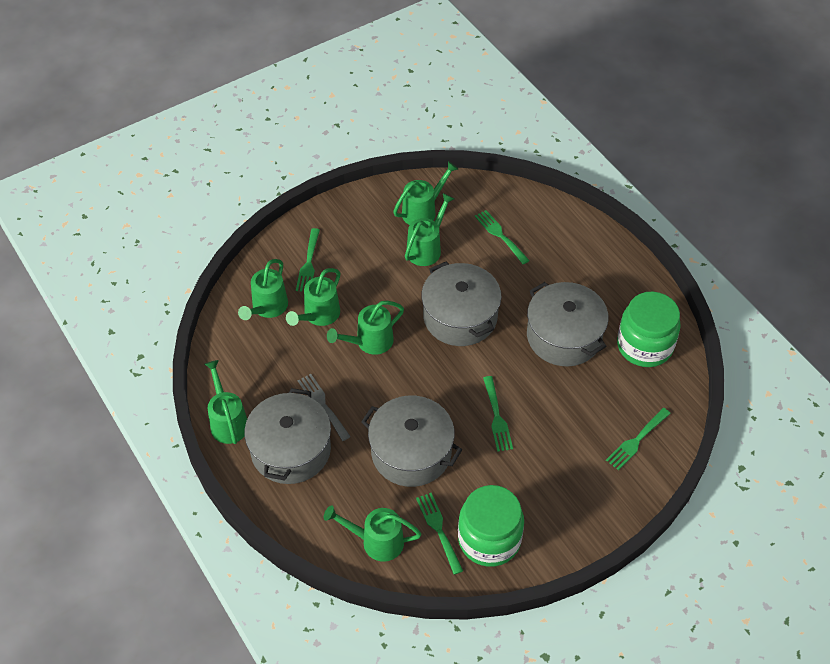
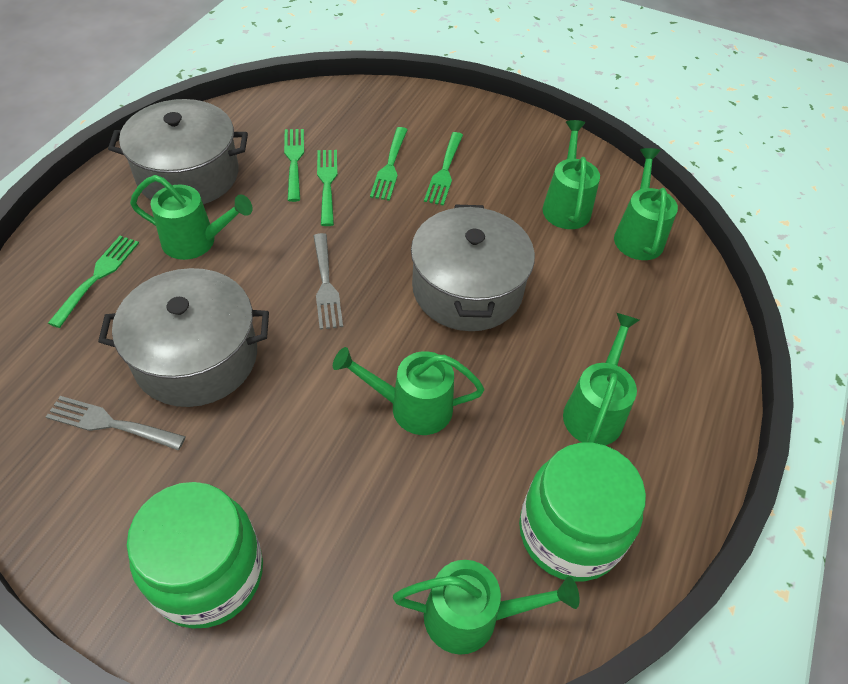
green watering can: 7 -> 6
grey fork: 1 -> 2
grey pot: 4 -> 3

